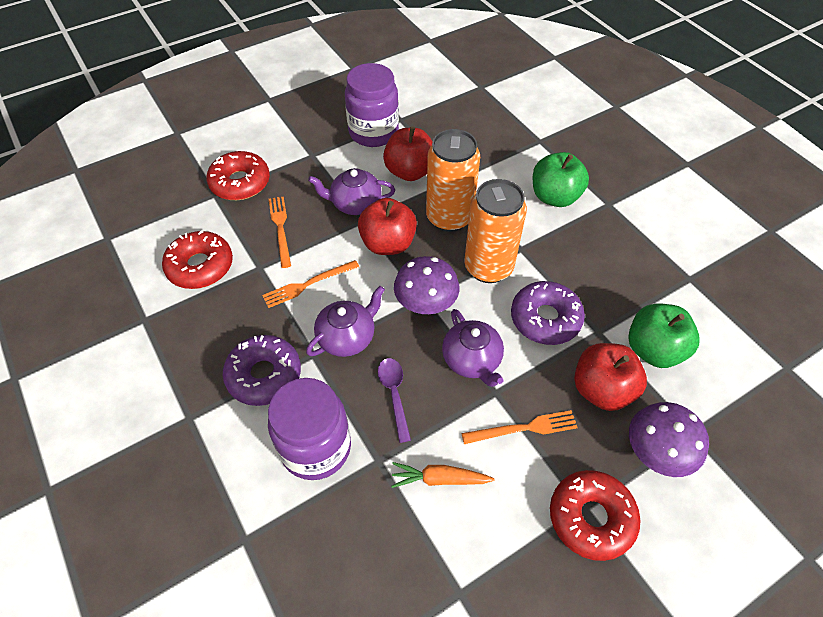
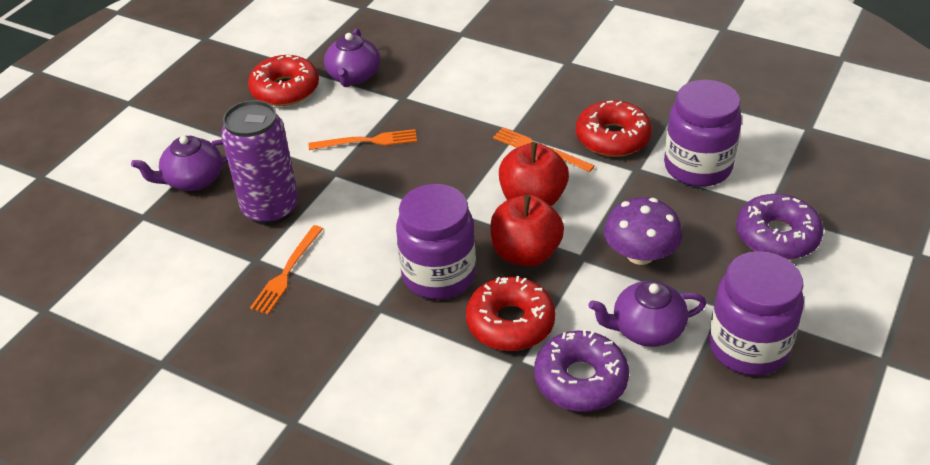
green apple: 2 -> 0
orange can: 2 -> 0
orange carrot: 1 -> 0
purple can: 0 -> 1
purple jar: 2 -> 3
purple mushroom: 2 -> 1
purple spoon: 1 -> 0
red apple: 3 -> 2

